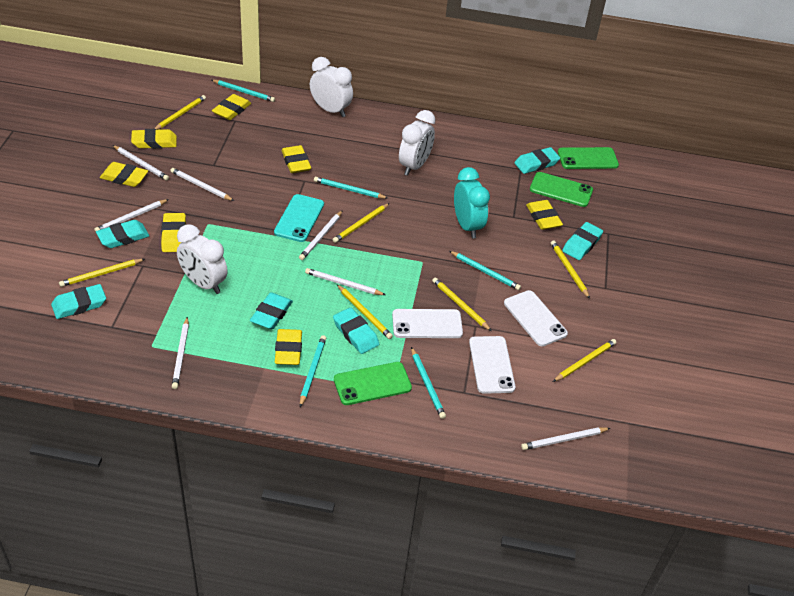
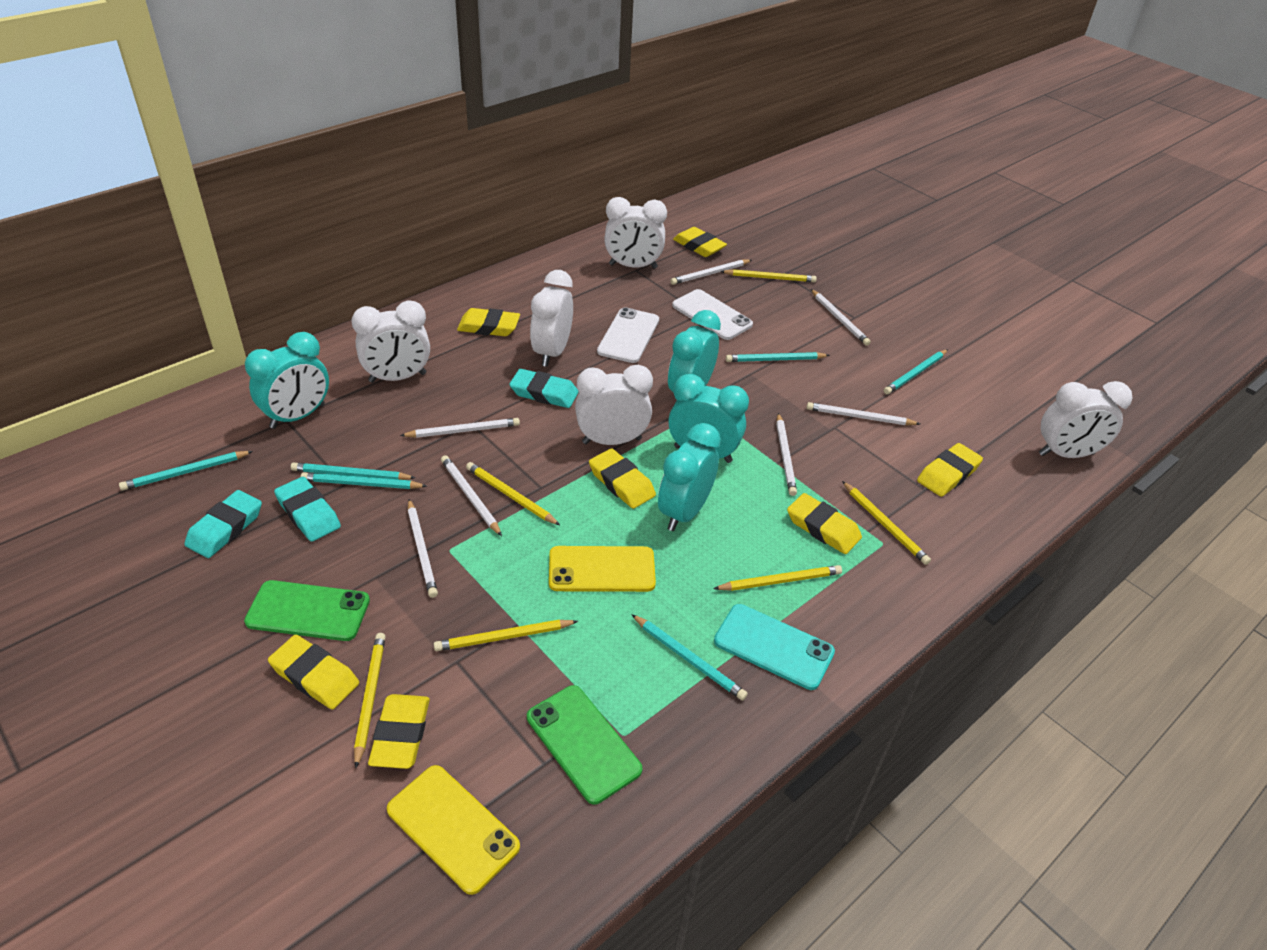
green phone: 3 -> 2
turquoise clock: 1 -> 4
turquoise eraser: 6 -> 3
turquoise pencil: 5 -> 6
white clock: 3 -> 5
white phone: 3 -> 2
yellow pencil: 7 -> 6
yellow phone: 0 -> 2

